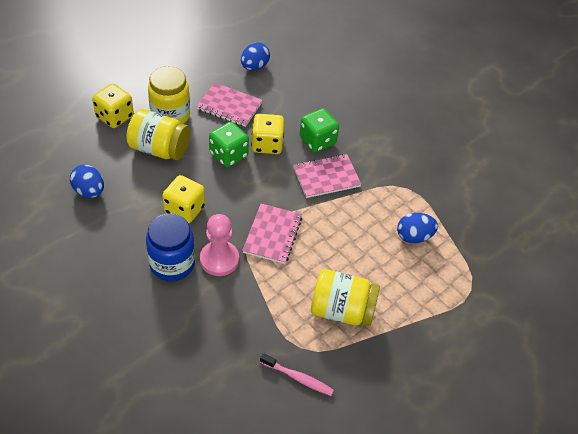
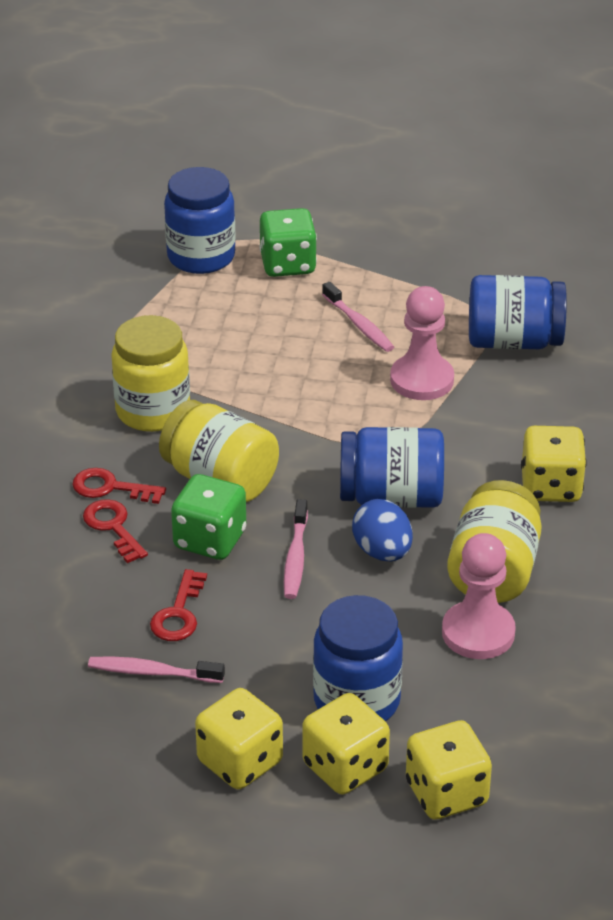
blue egg: 3 -> 1
blue jar: 1 -> 4
pink notebook: 3 -> 0
pink pawn: 1 -> 2
pink toothbrush: 1 -> 3
red key: 0 -> 3
yellow dice: 3 -> 4

